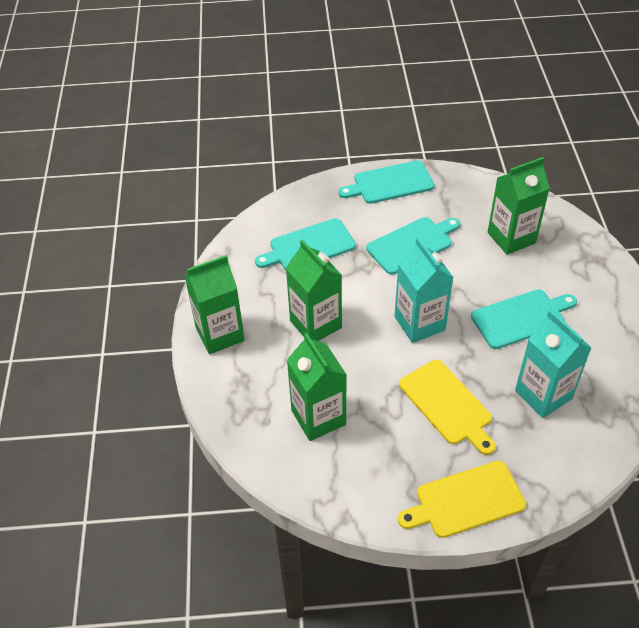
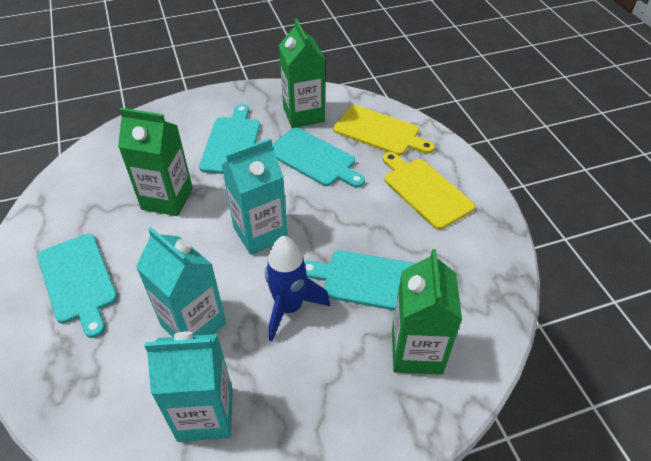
blue rocket: 0 -> 1
green carton: 4 -> 3
turquoise carton: 2 -> 3

